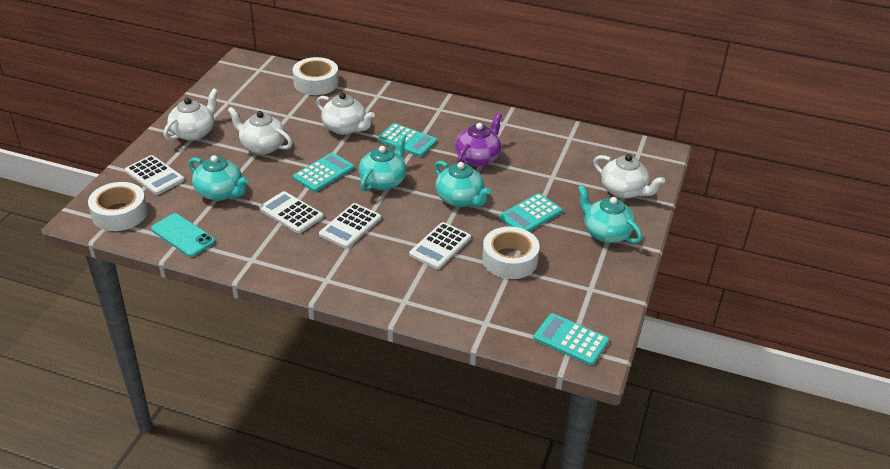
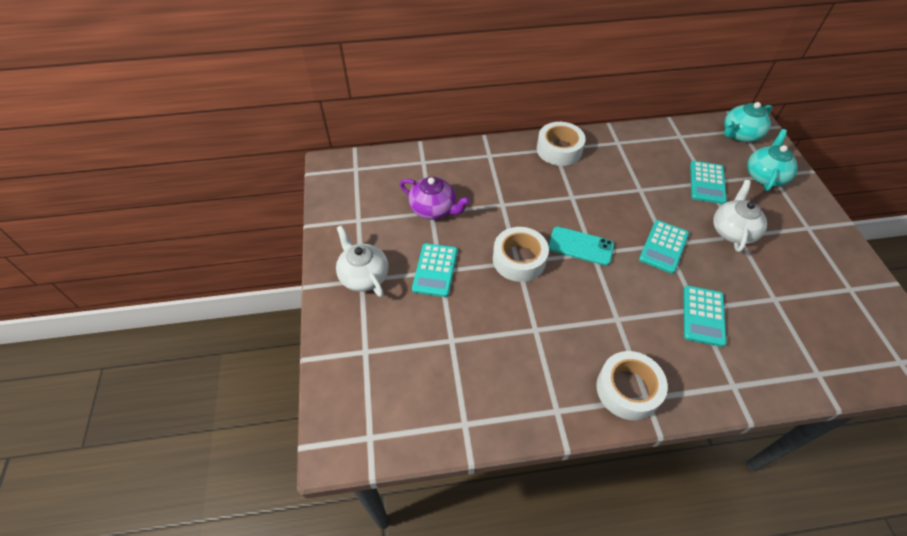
turquoise teapot: 4 -> 2
white calculator: 4 -> 0
white teapot: 4 -> 2

